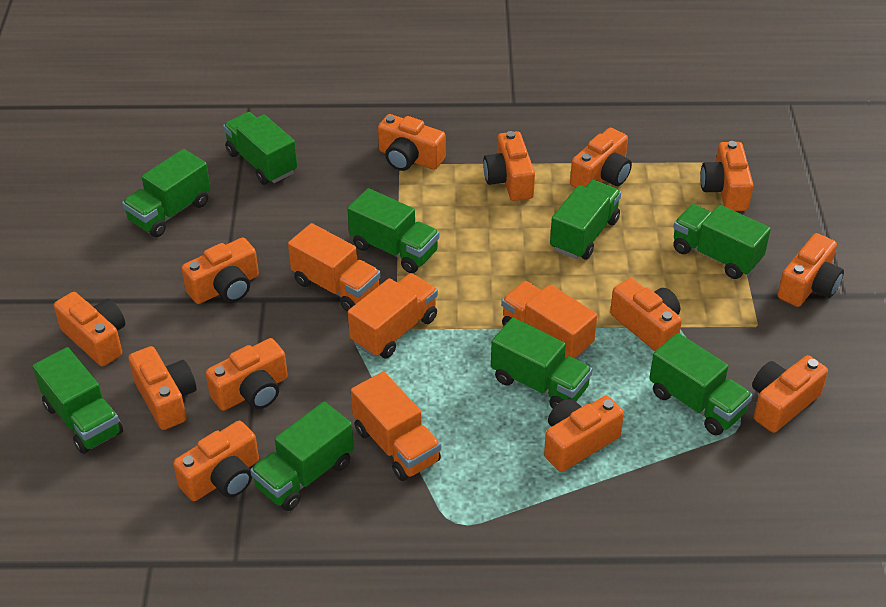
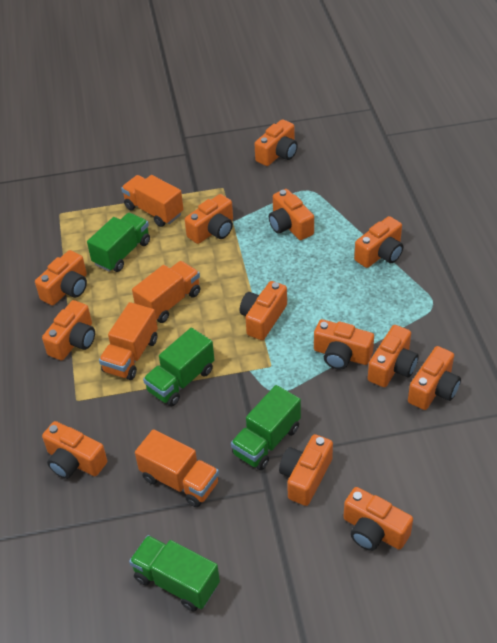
green truck: 9 -> 4

